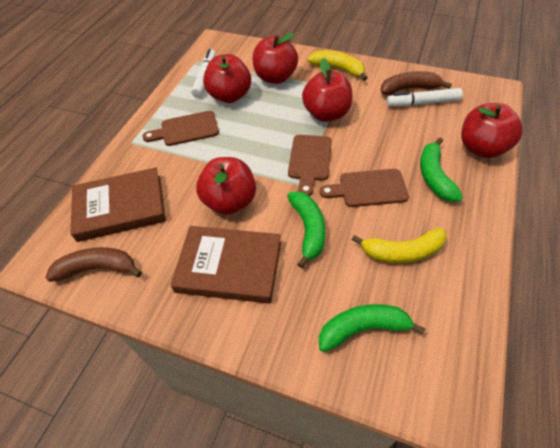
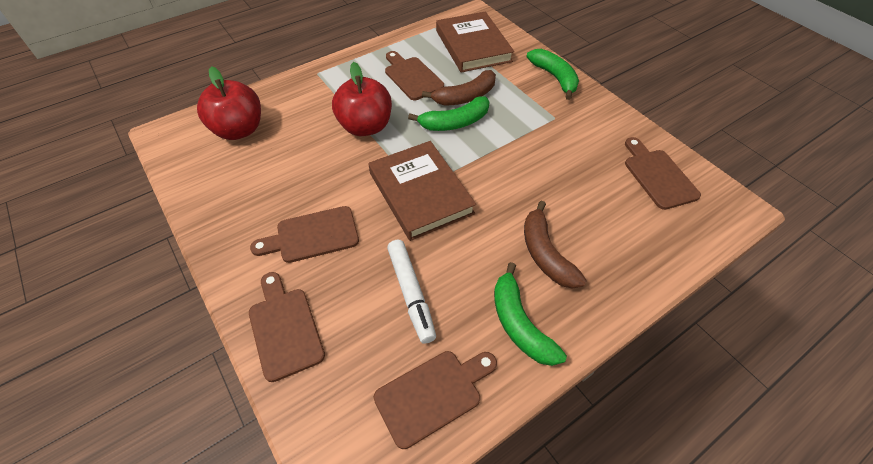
brown cutting board: 3 -> 5
red apple: 5 -> 2
white marker: 2 -> 1
yellow banana: 2 -> 0

